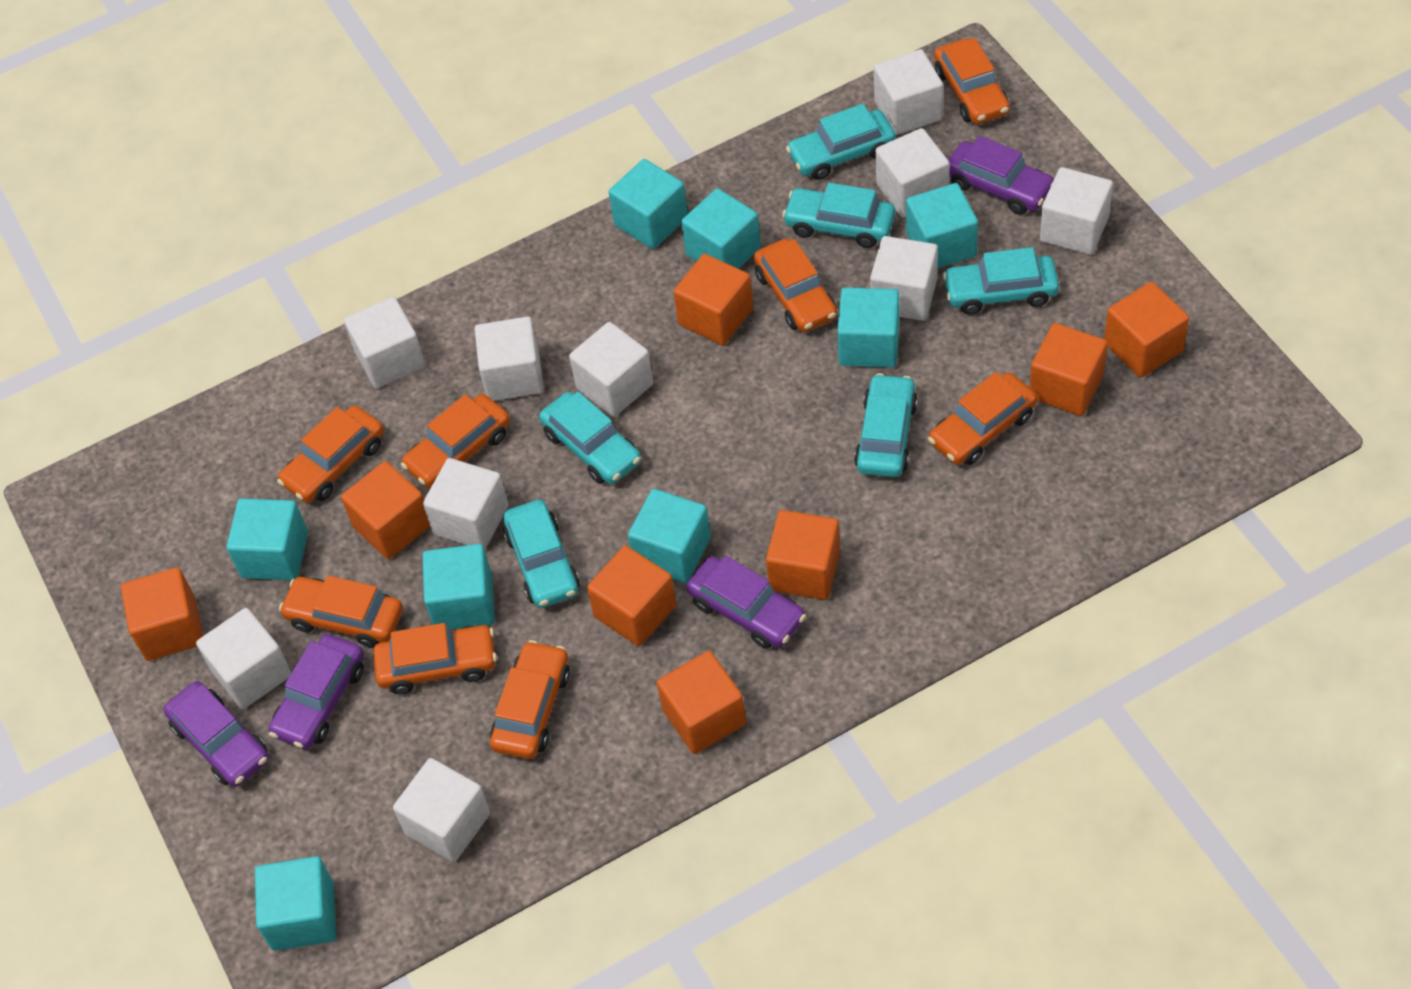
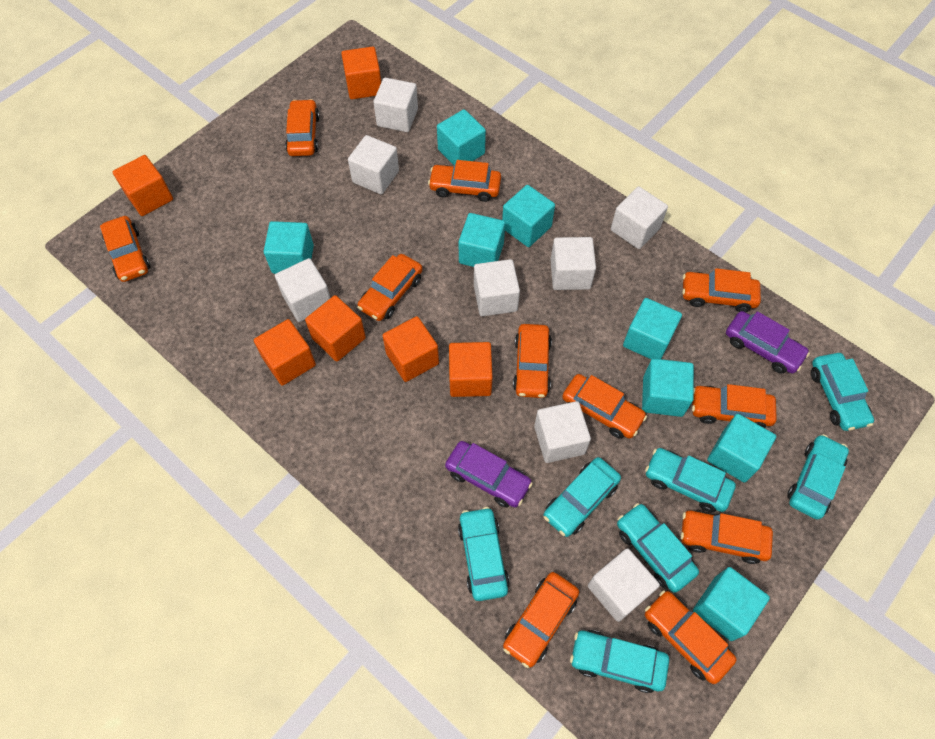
orange car: 8 -> 11
orange cube: 8 -> 6
purple car: 4 -> 2
turquoise car: 6 -> 7
white cube: 10 -> 8

